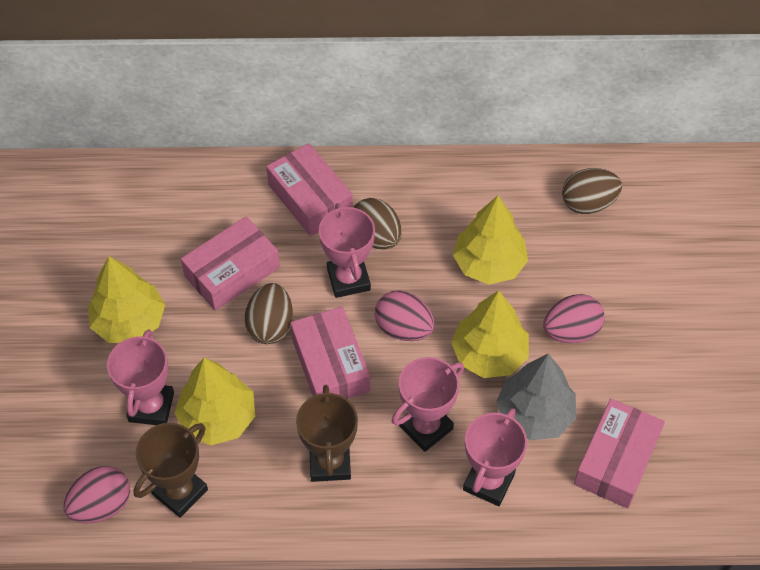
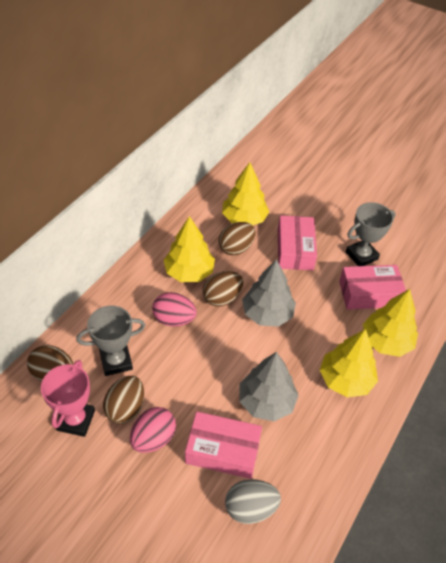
brown egg: 3 -> 4
brown trophy: 2 -> 0
grey egg: 0 -> 1
grey tree: 1 -> 2
grey trophy: 0 -> 2
pink box: 4 -> 3
pink egg: 3 -> 2
pink trophy: 4 -> 1

